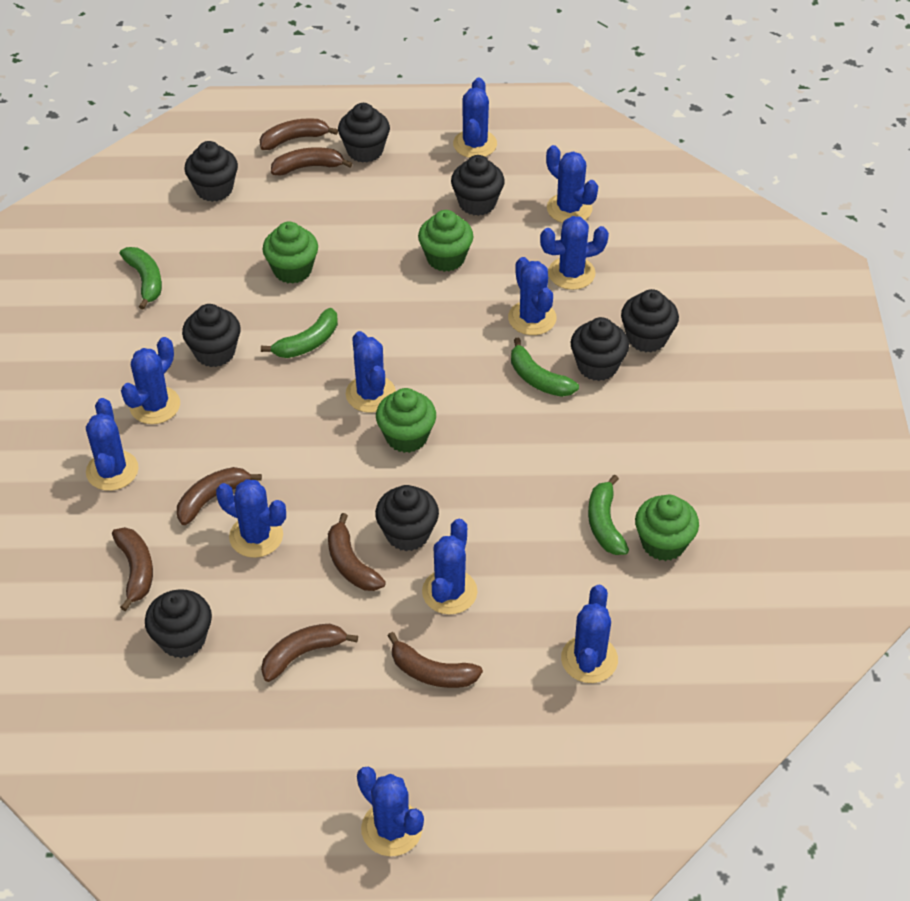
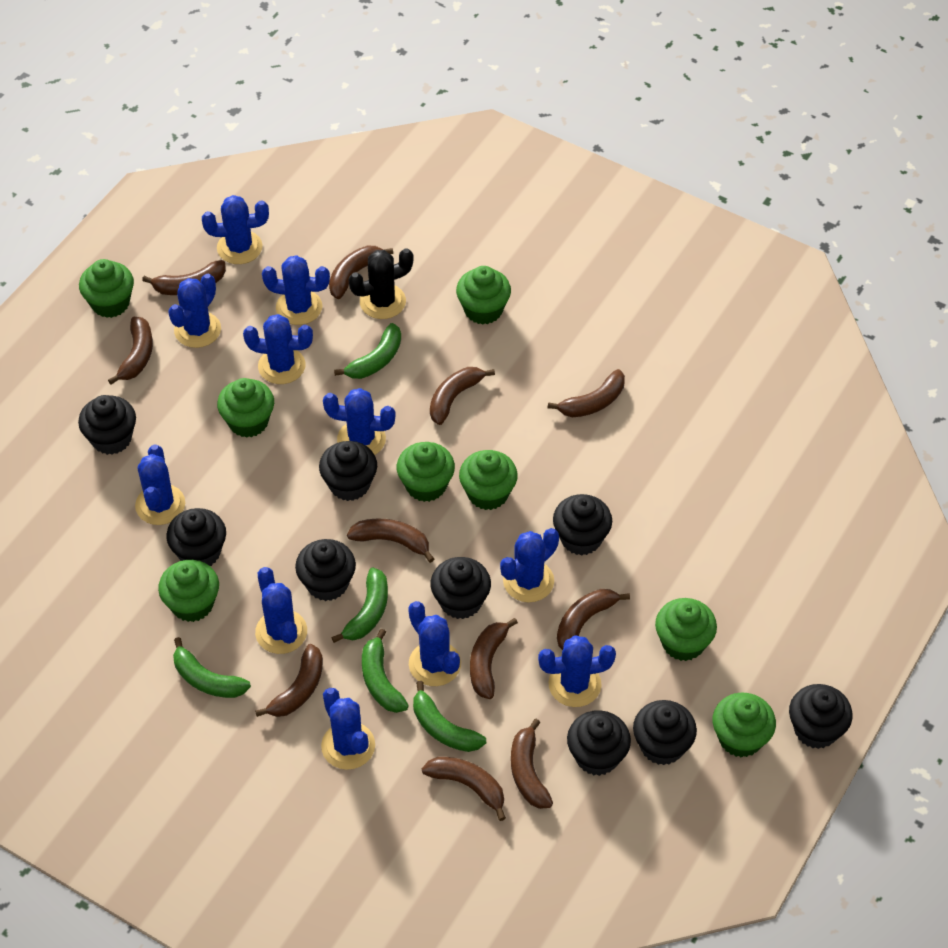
black cactus: 0 -> 1
black cupcake: 8 -> 9
brown banana: 7 -> 11
green banana: 4 -> 5
green cupcake: 4 -> 8

